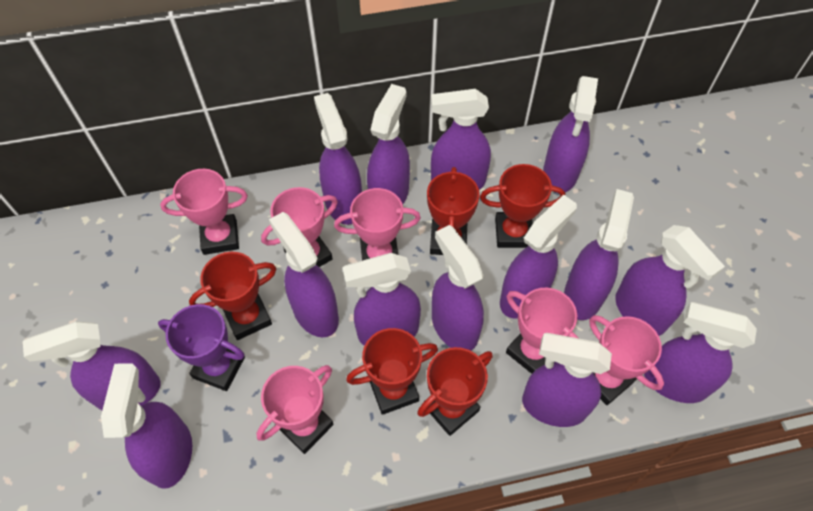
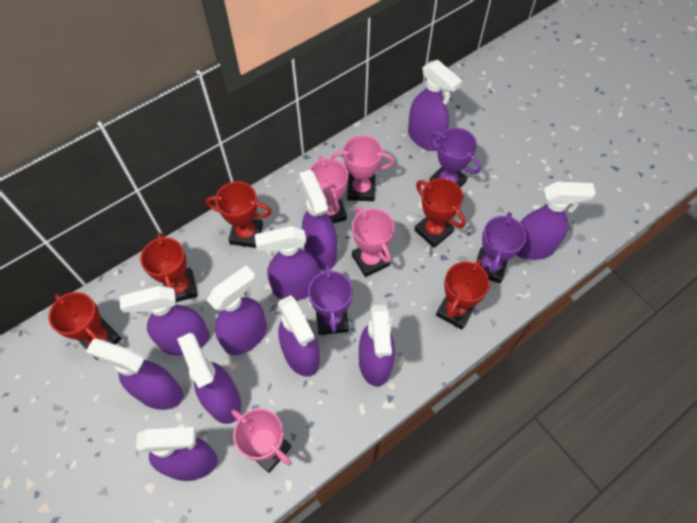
pink trophy: 6 -> 4
purple spray bottle: 14 -> 11
purple trophy: 1 -> 3

